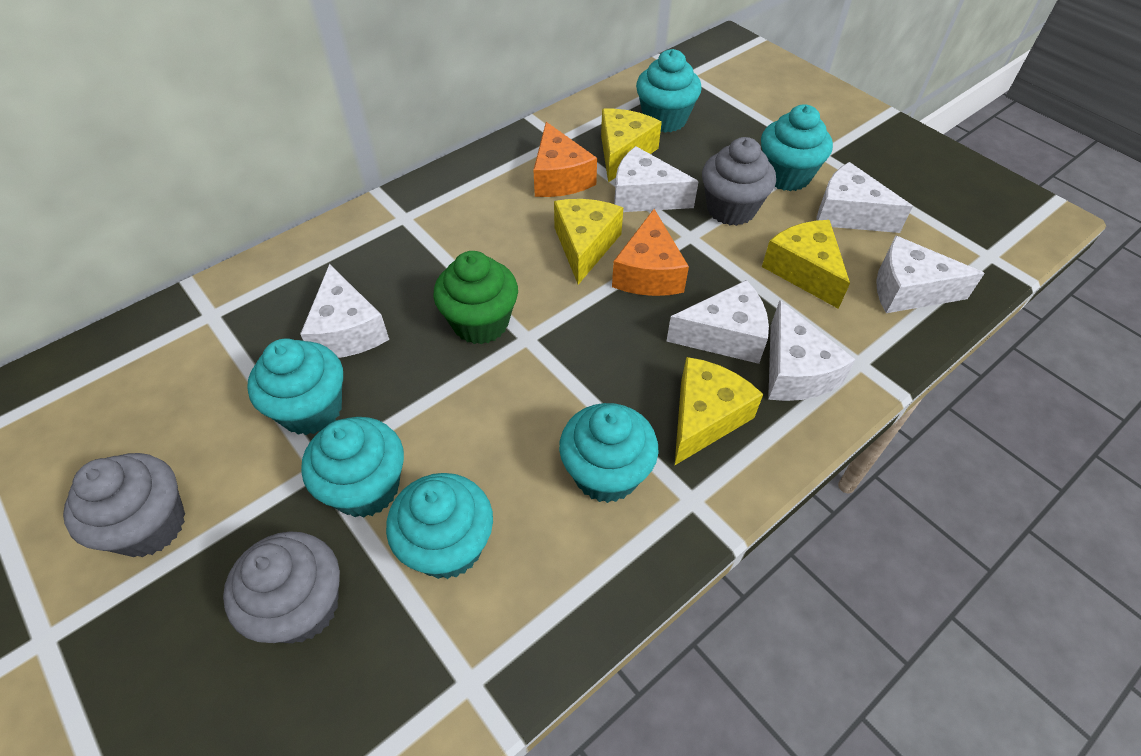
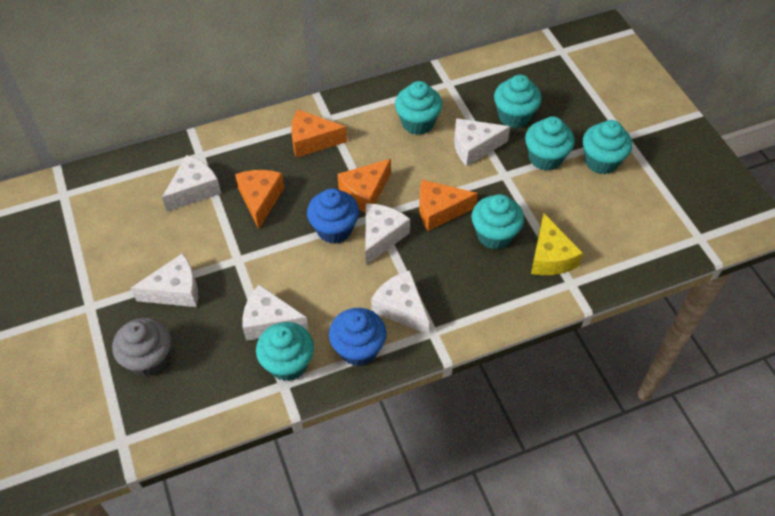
blue cupcake: 0 -> 2
green cupcake: 1 -> 0
grey cupcake: 3 -> 1
orange cheese: 2 -> 4
yellow cheese: 4 -> 1

